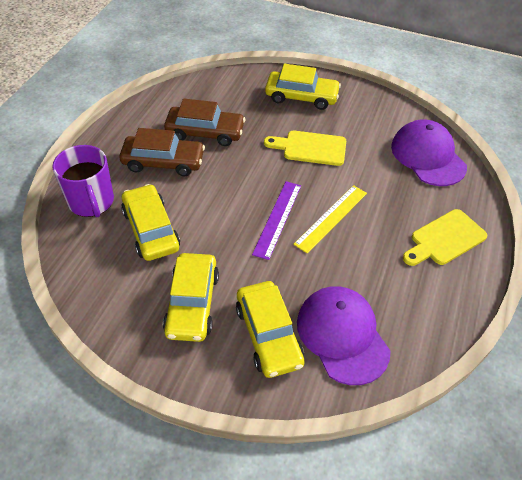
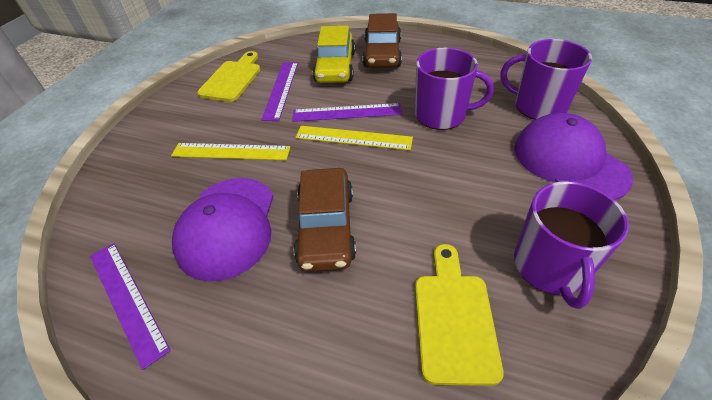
purple mug: 1 -> 3
purple ruler: 1 -> 3
yellow car: 4 -> 1
yellow ruler: 1 -> 2

